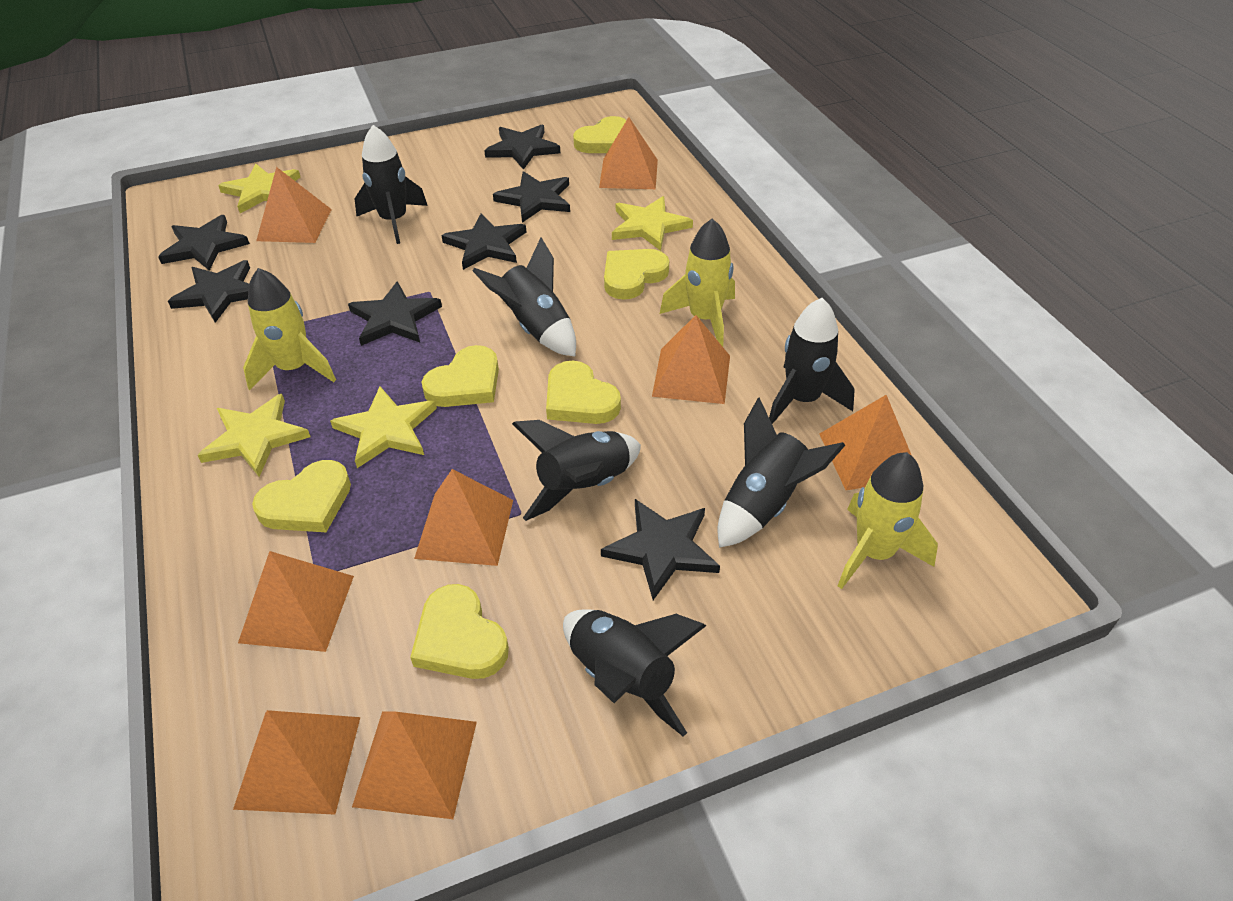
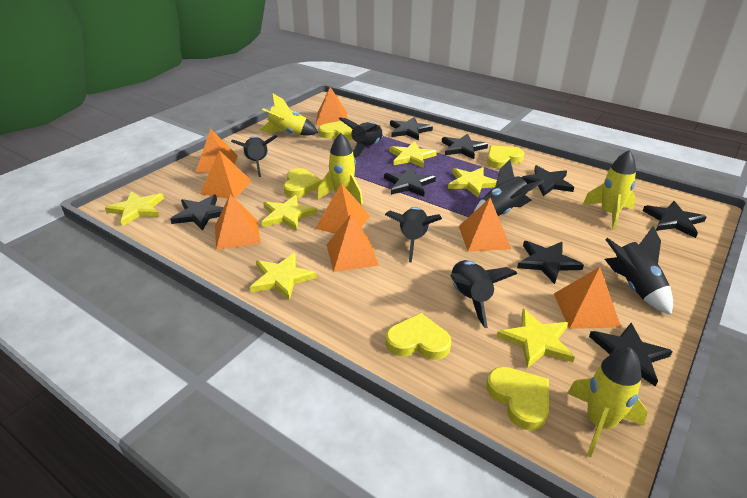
black star: 7 -> 8
yellow heart: 6 -> 5
yellow rocket: 3 -> 4
yellow star: 4 -> 6

